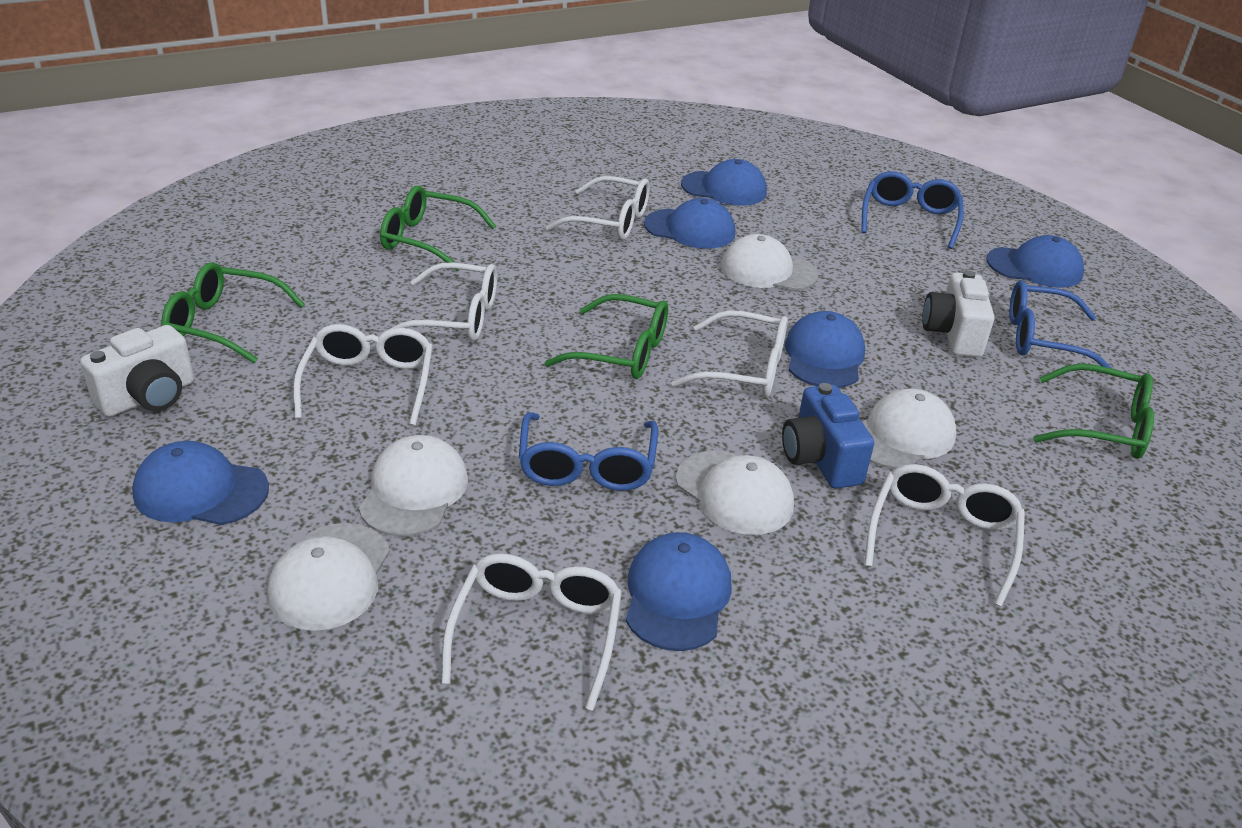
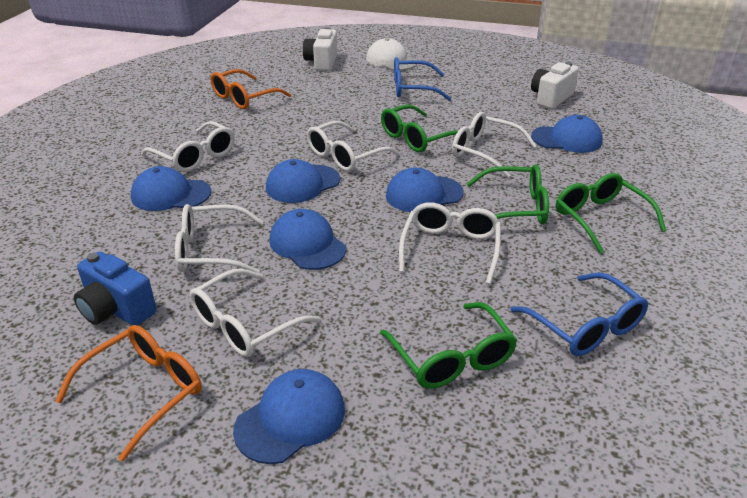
blue glasses: 3 -> 2
orange glasses: 0 -> 2
white cap: 5 -> 1

